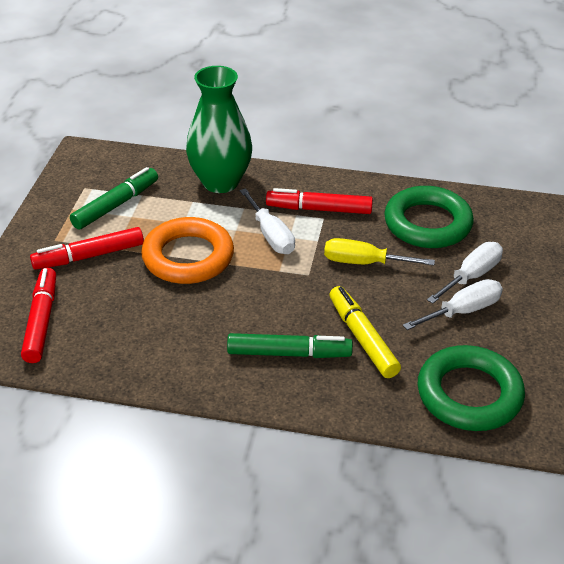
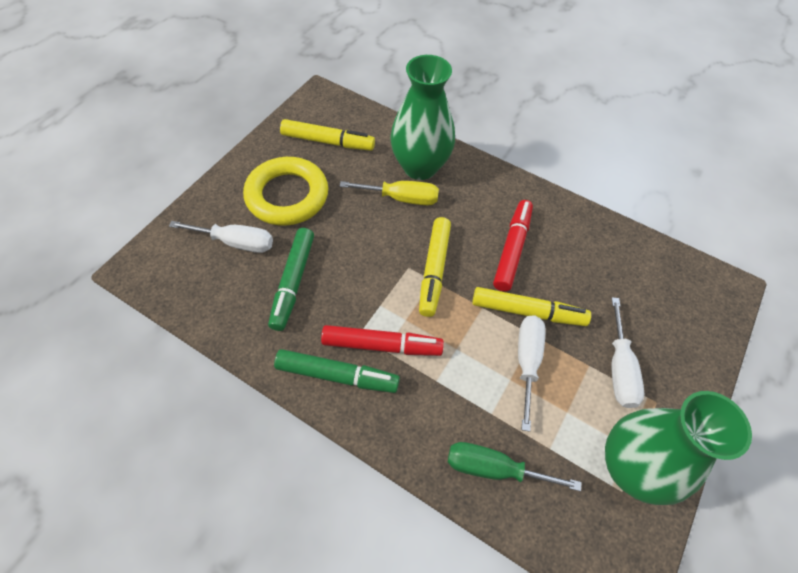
green ring: 2 -> 0
green screwdriver: 0 -> 1
green vase: 1 -> 2
orange ring: 1 -> 0
red marker: 3 -> 2
yellow marker: 1 -> 3
yellow ring: 0 -> 1

